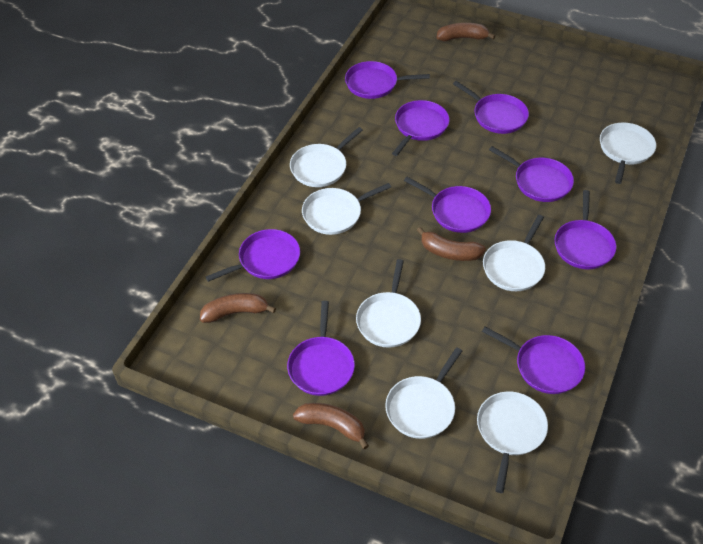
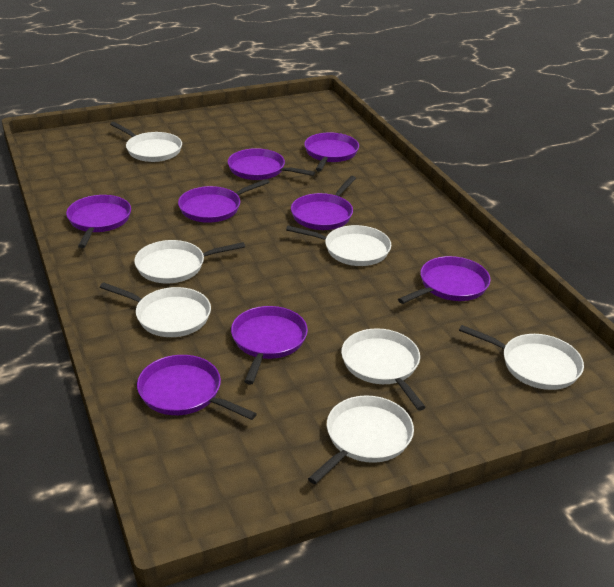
brown banana: 4 -> 0
purple pan: 9 -> 8

